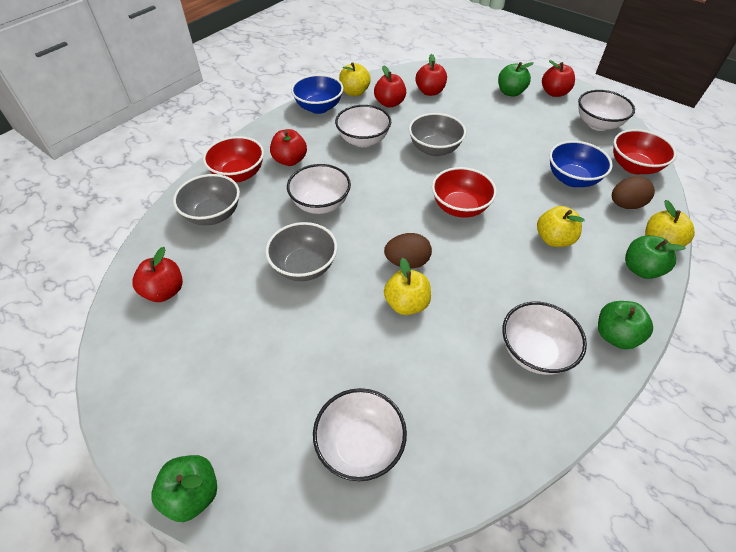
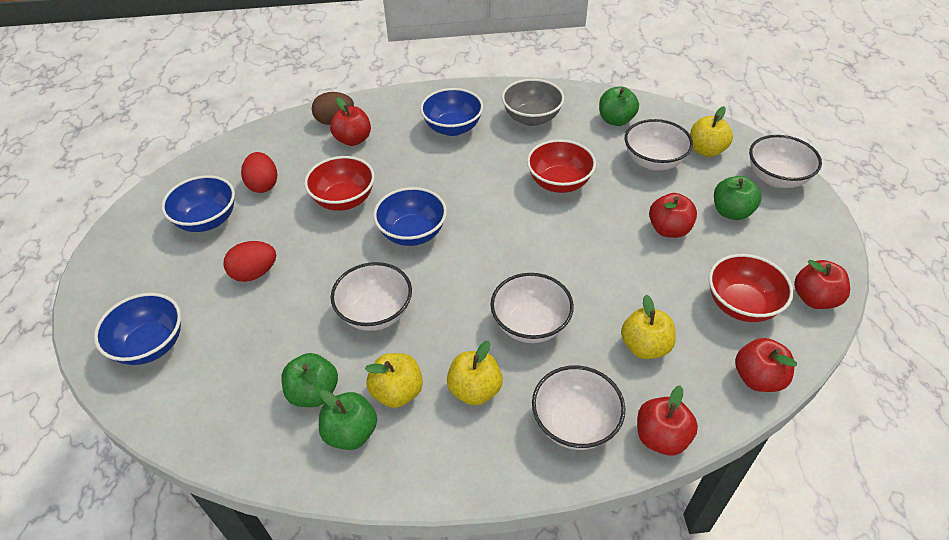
blue bowl: 2 -> 4
brown egg: 2 -> 1
grey bowl: 3 -> 1
red egg: 0 -> 2

